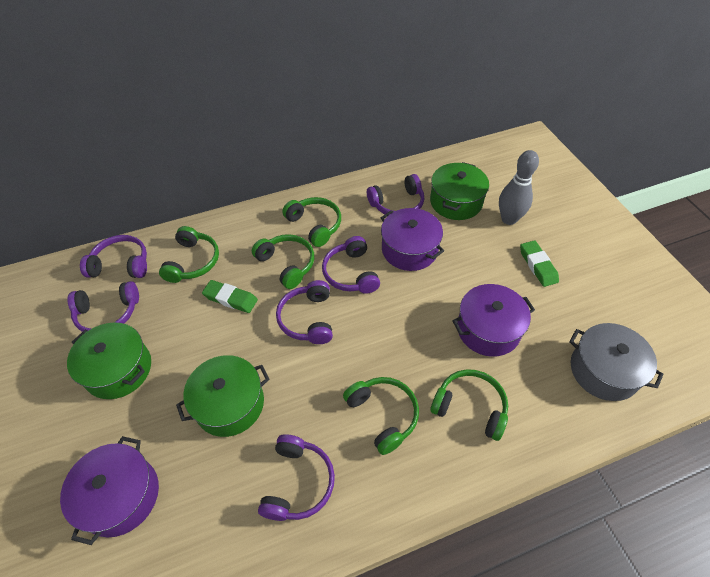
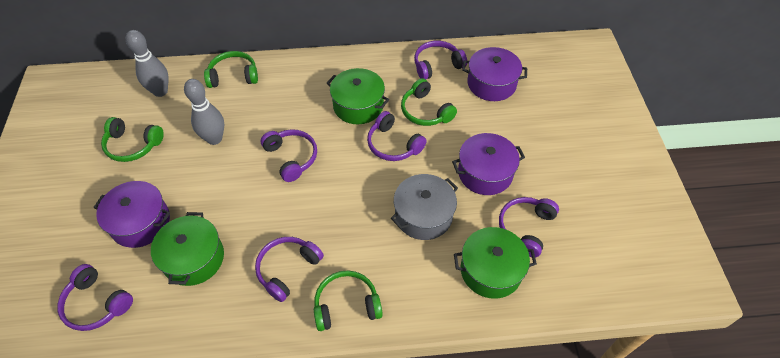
green eraser: 2 -> 0
green headphones: 5 -> 4
grey bowling pin: 1 -> 2

